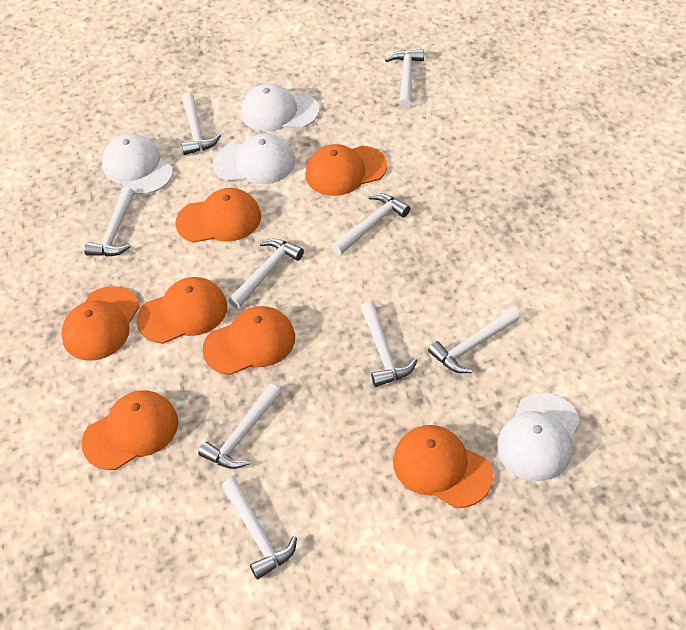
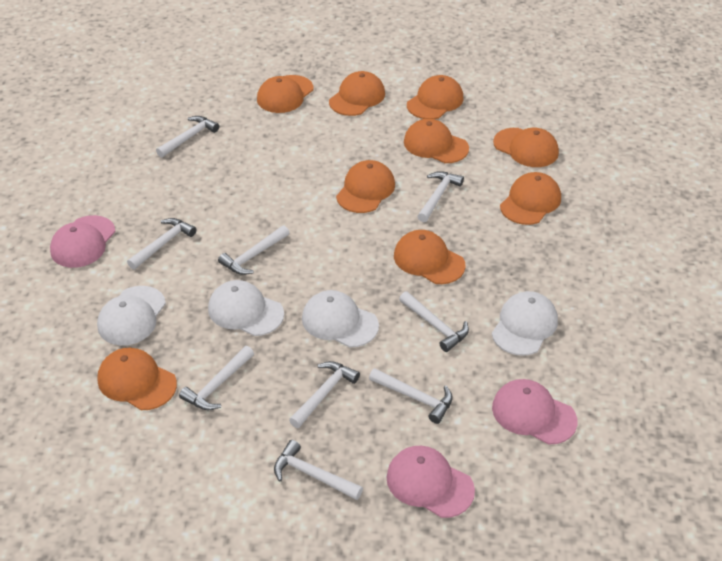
orange cap: 7 -> 9
pink cap: 0 -> 3

